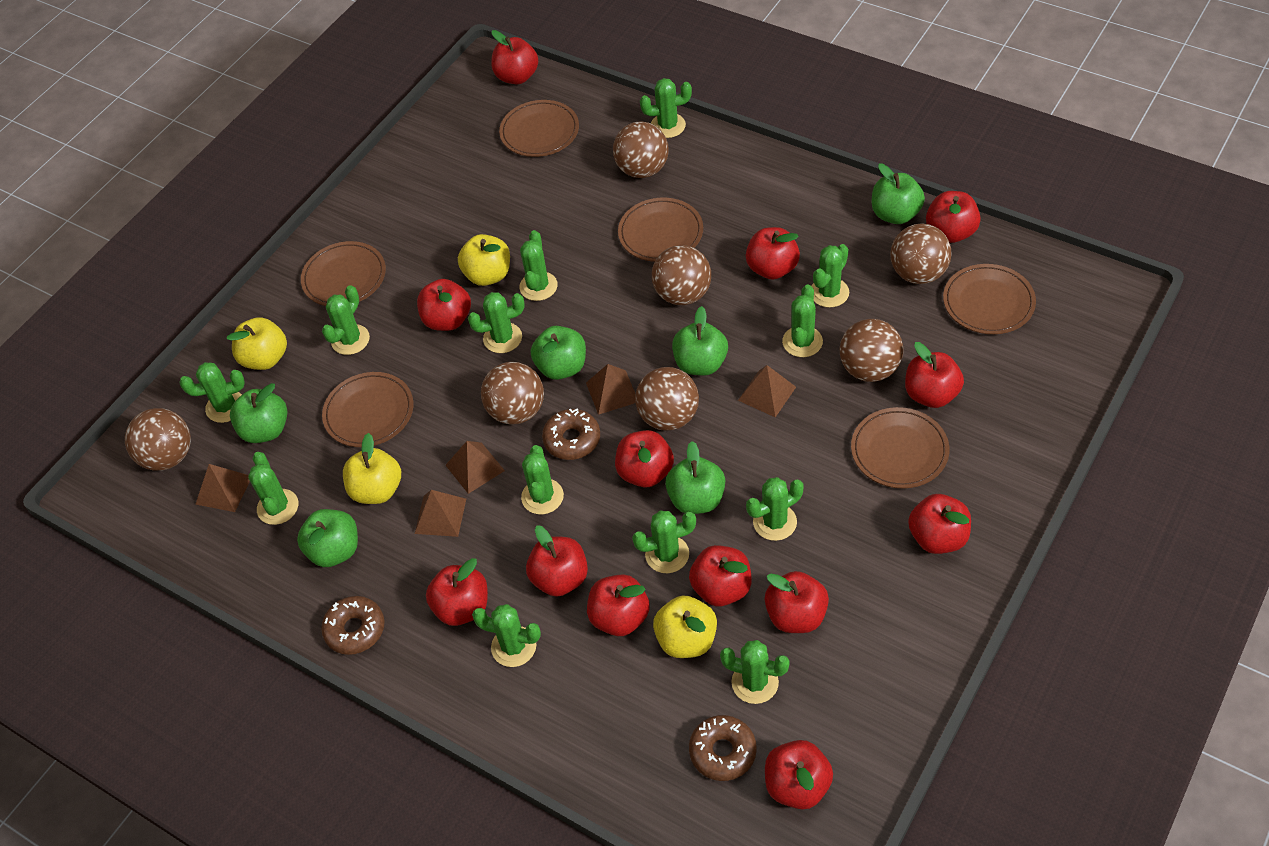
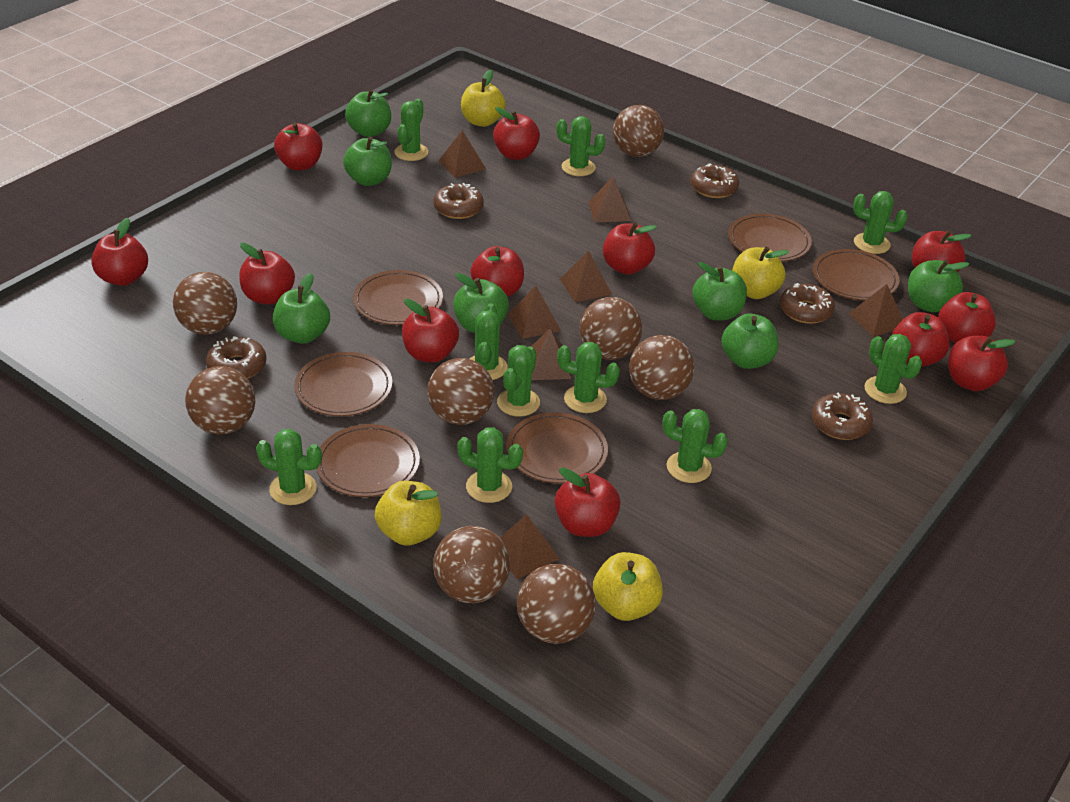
brown ball: 7 -> 8
brown donut: 3 -> 5
brown pyramid: 5 -> 7
green apple: 6 -> 7
green cactus: 13 -> 10
red apple: 13 -> 12

